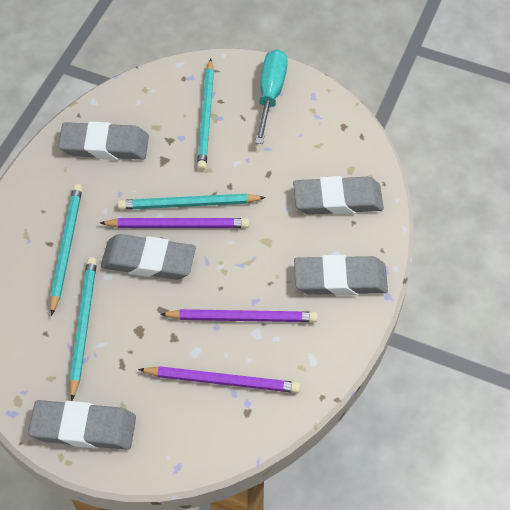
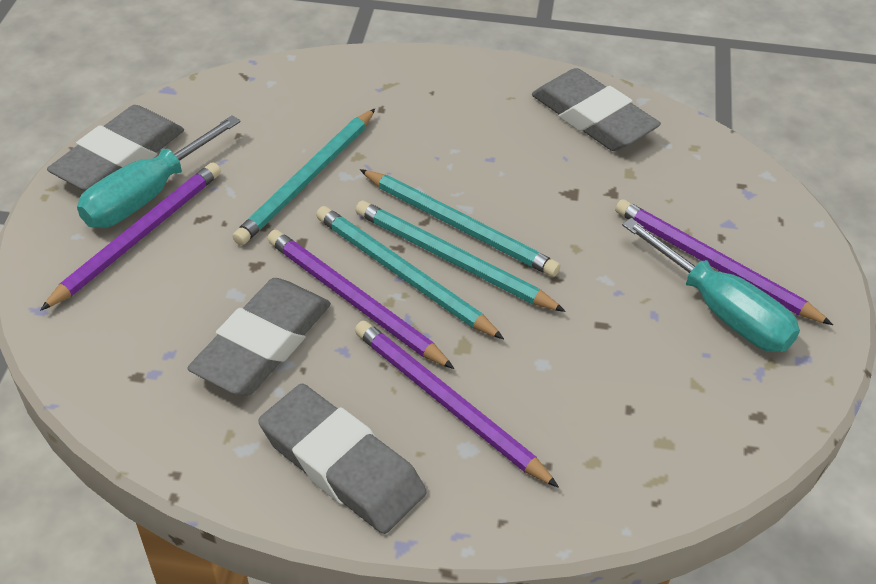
grey eraser: 5 -> 4
purple pencil: 3 -> 4
turquoise screwdriver: 1 -> 2

